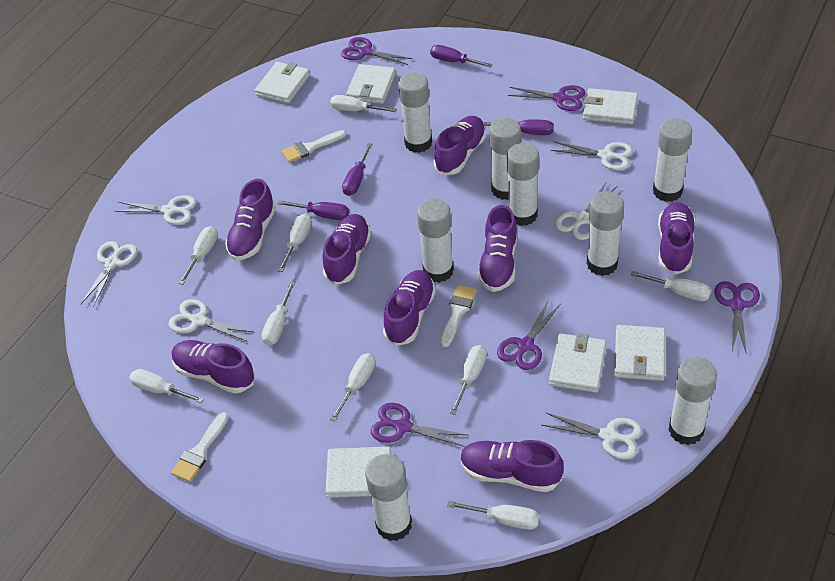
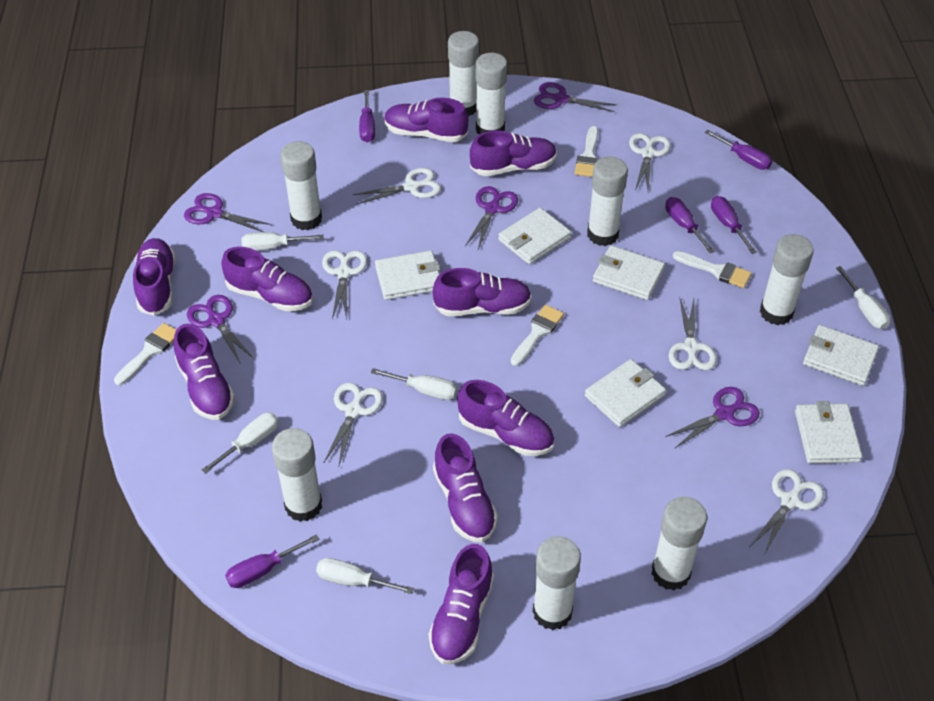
purple screwdriver: 4 -> 5
purple shoe: 8 -> 9
white brush: 3 -> 4
white screwdriver: 9 -> 5

